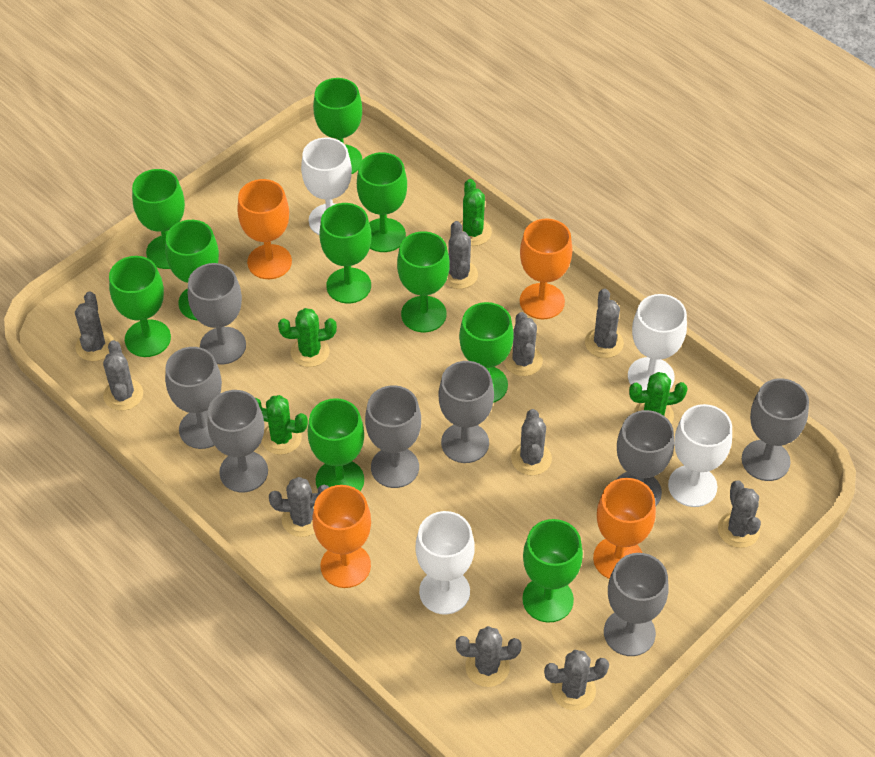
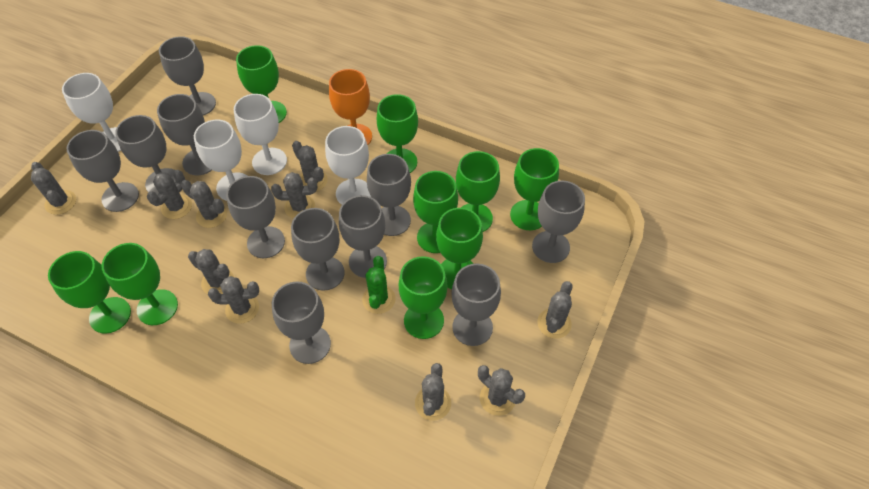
green cactus: 4 -> 1
green goblet: 10 -> 9
grey goblet: 8 -> 11
orange goblet: 4 -> 1

